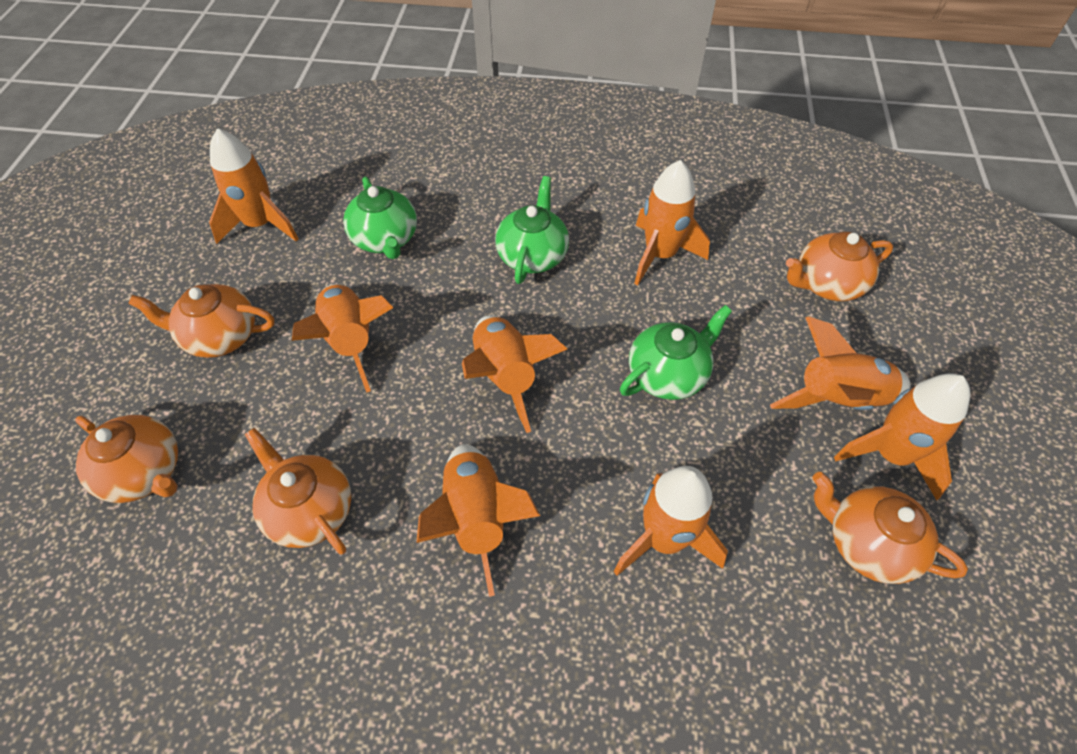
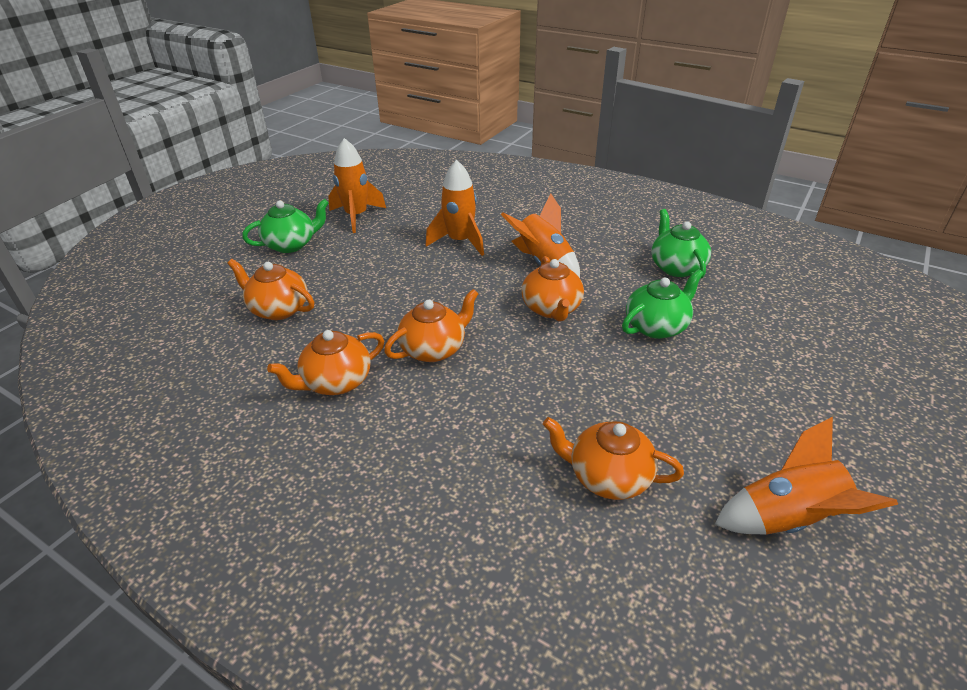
orange rocket: 8 -> 4

